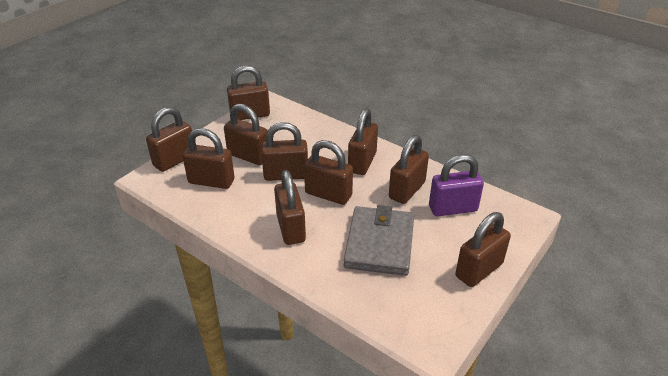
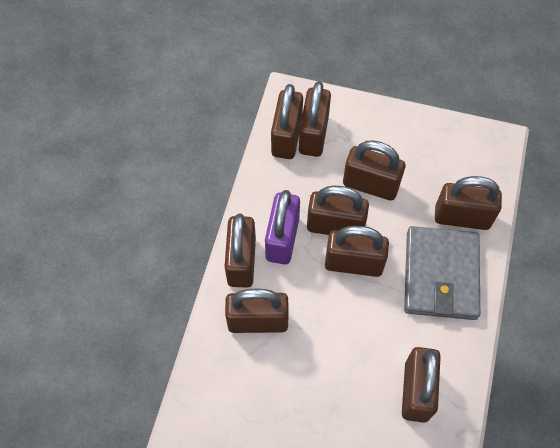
brown padlock: 10 -> 9

